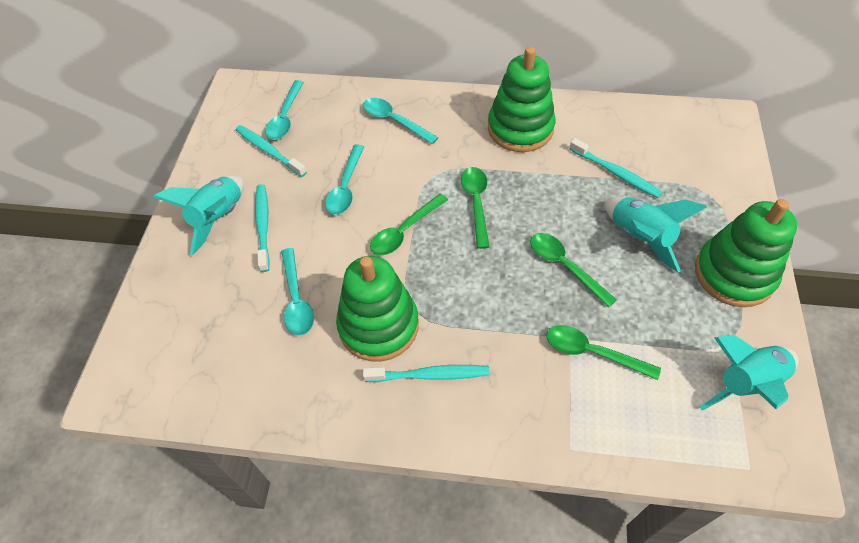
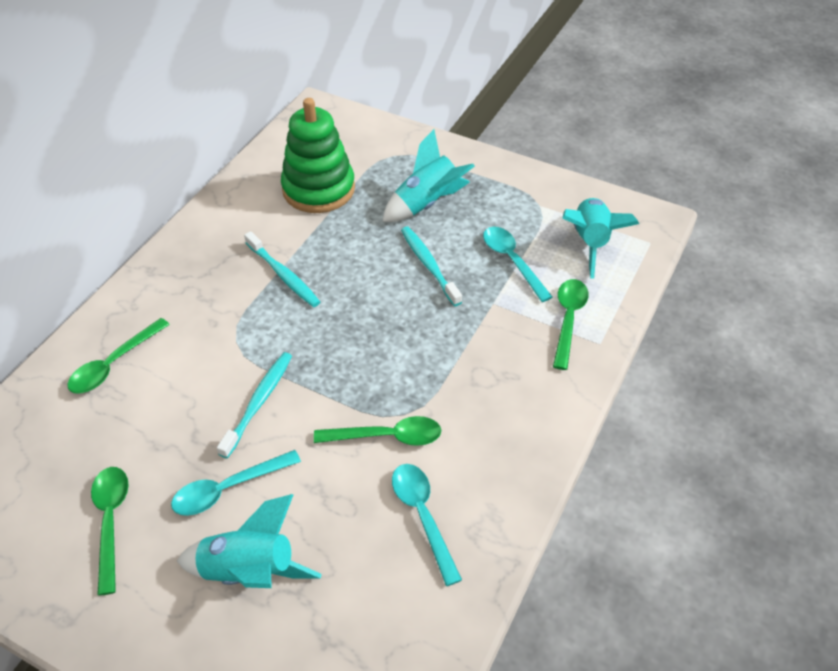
green stacking toy: 3 -> 1
turquoise spoon: 4 -> 3
turquoise toothbrush: 4 -> 3

